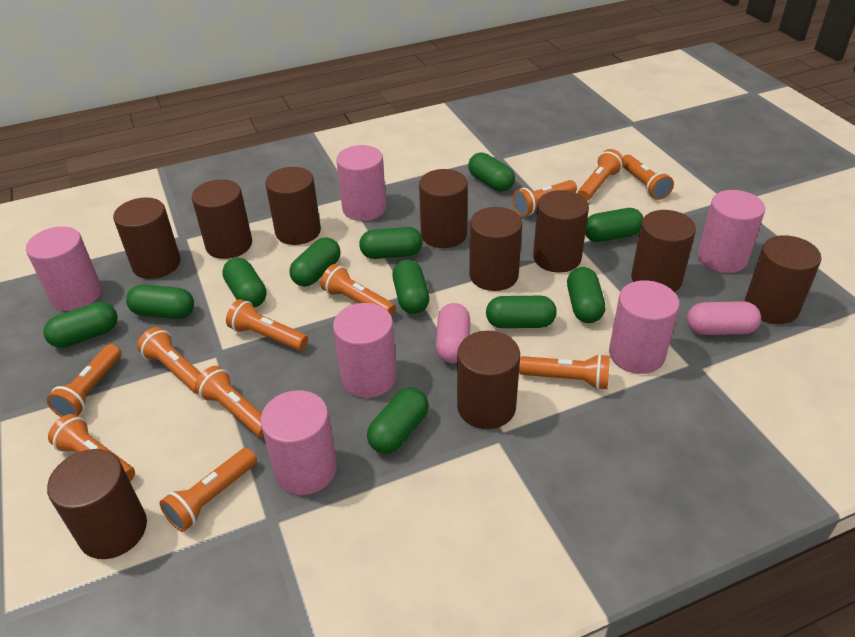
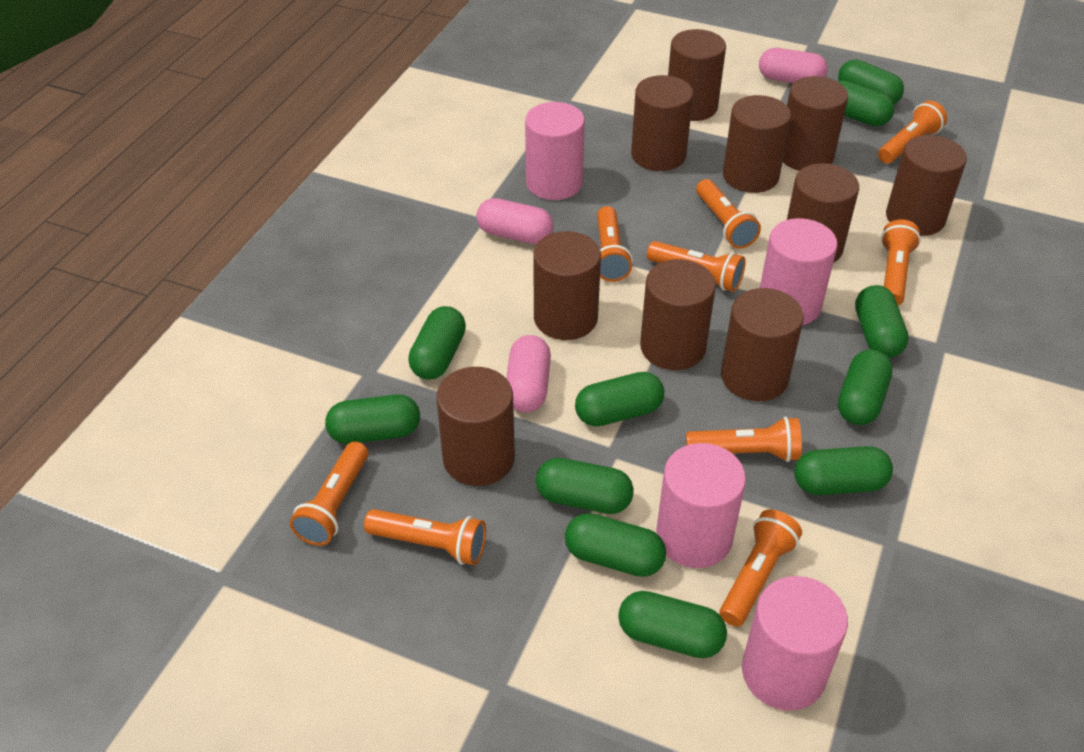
orange flashlight: 11 -> 9
pink capsule: 2 -> 3
pink cylinder: 6 -> 4

